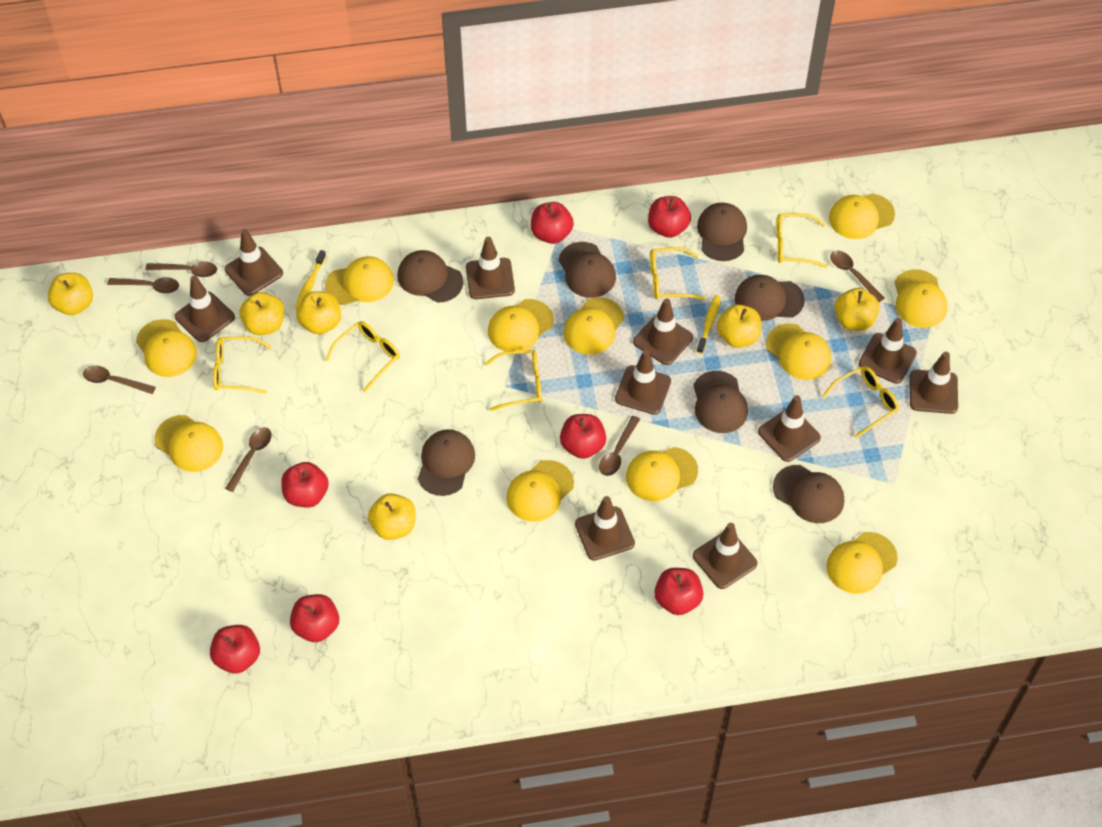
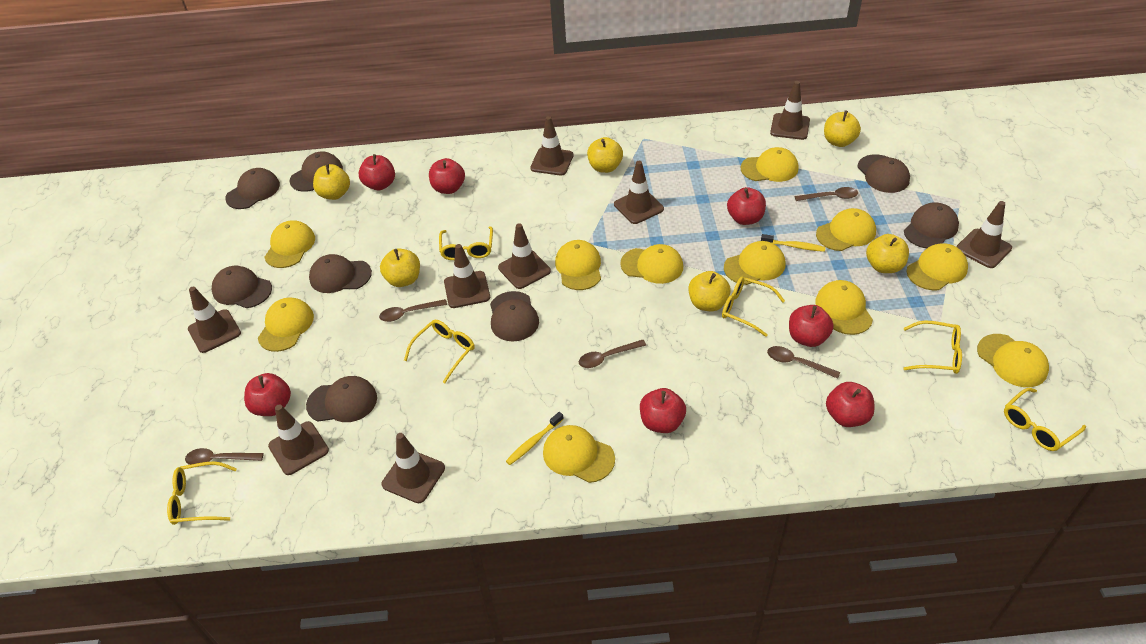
brown cap: 7 -> 8
brown spoon: 6 -> 5
brown traffic cone: 10 -> 9

